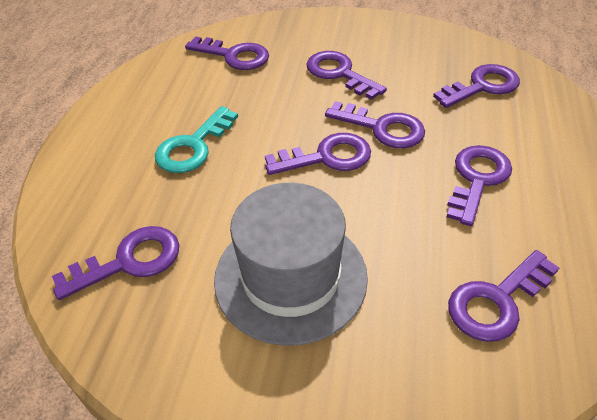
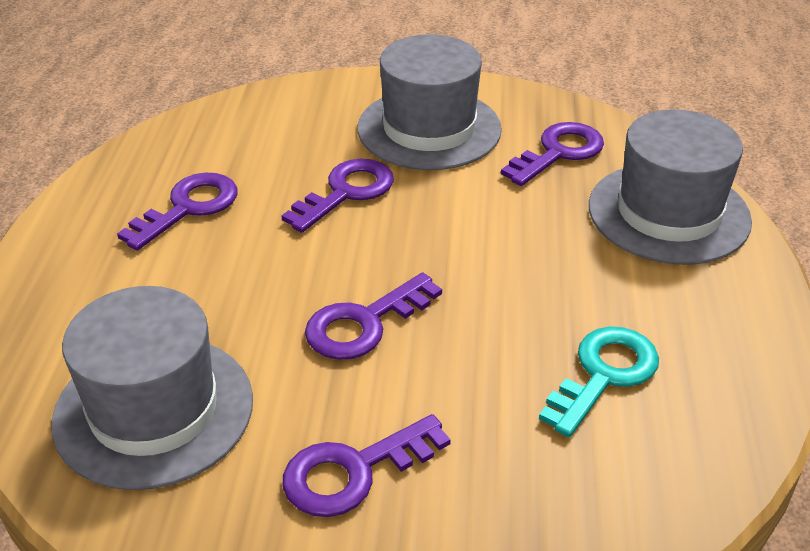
grey hat: 1 -> 3
purple key: 8 -> 5

